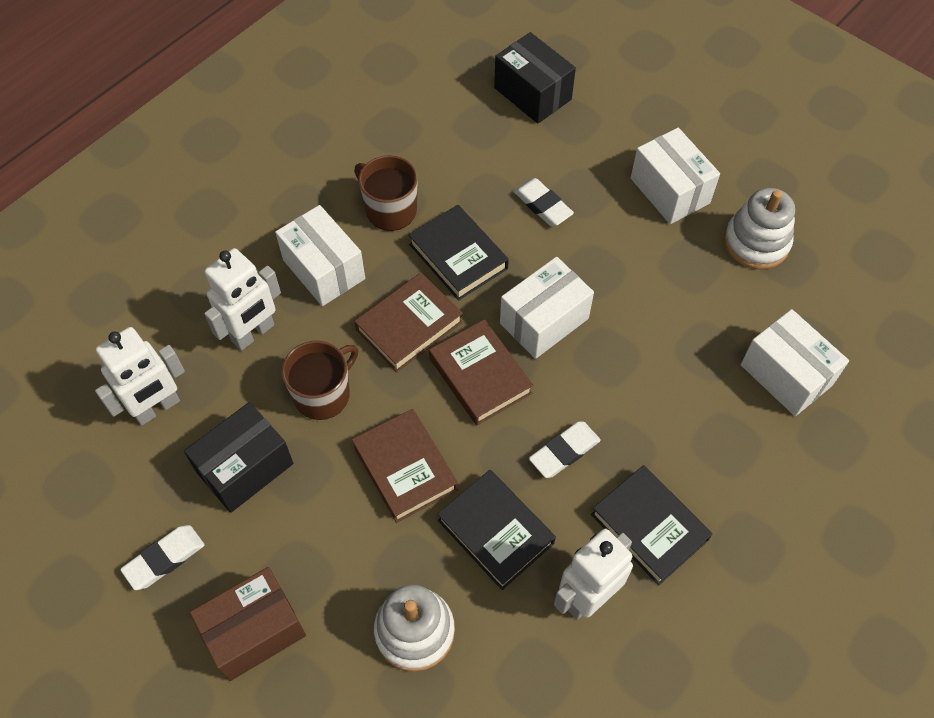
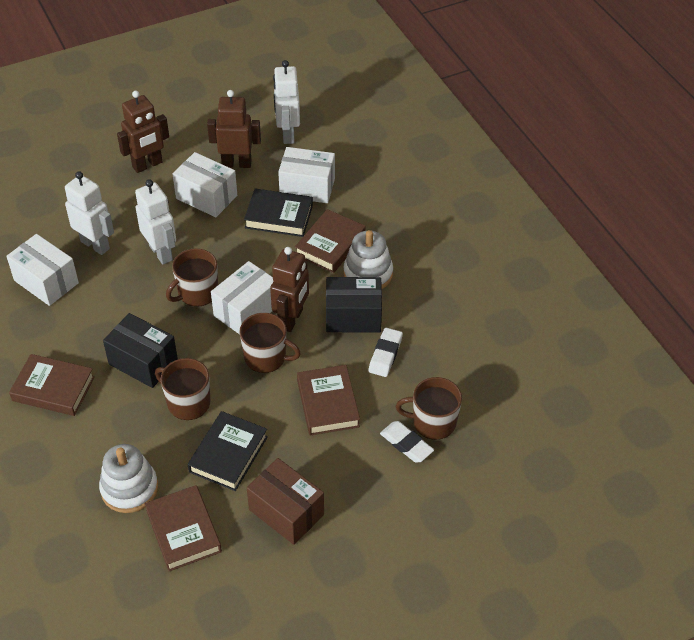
black book: 3 -> 2
brown book: 3 -> 4
brown mug: 2 -> 4
brown robot: 0 -> 3
white eraser: 3 -> 2

